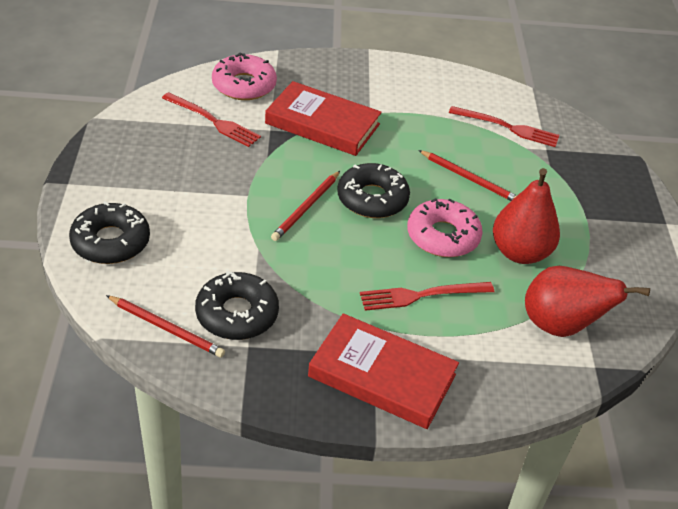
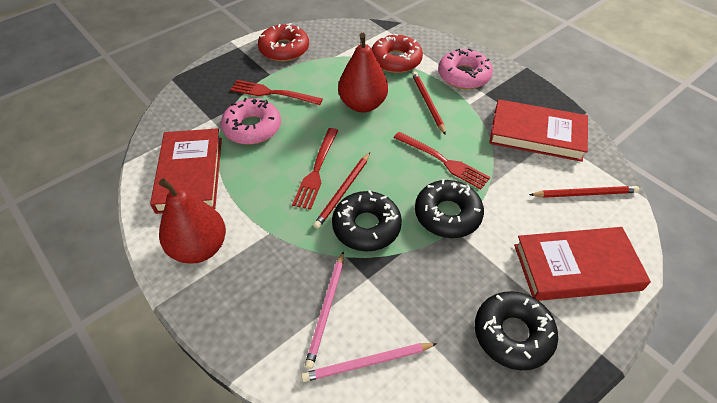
pink pencil: 0 -> 2
red book: 2 -> 3
red donut: 0 -> 2

